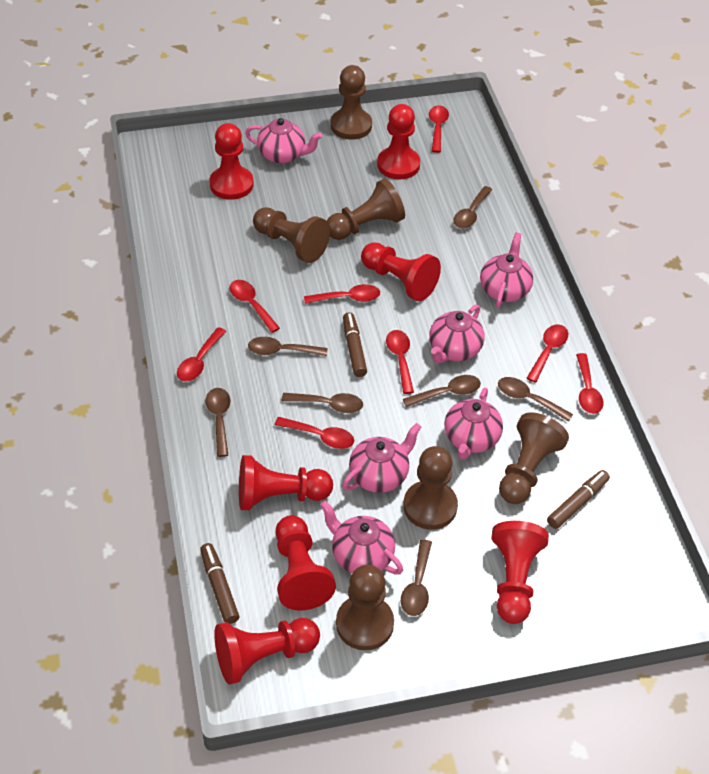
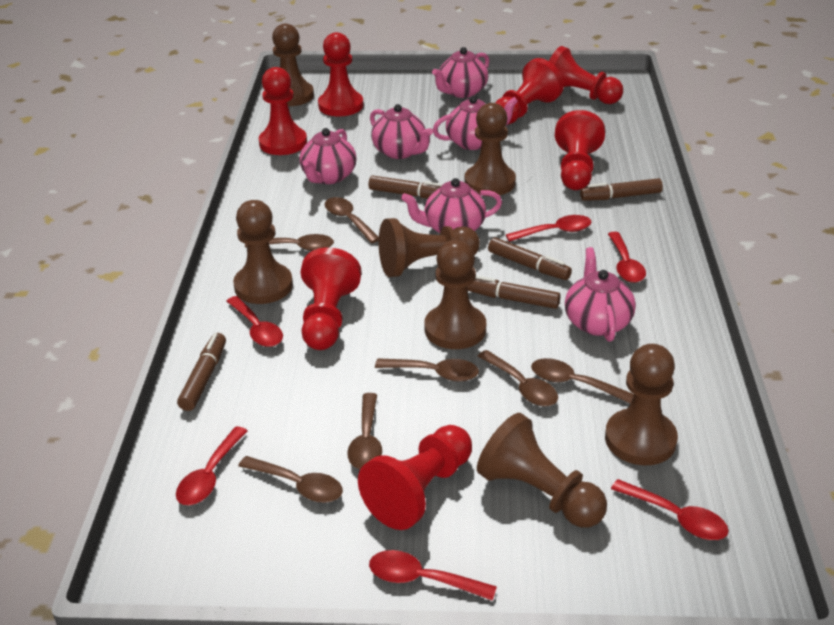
brown marker: 3 -> 5
brown pawn: 6 -> 7
red spoon: 8 -> 6

